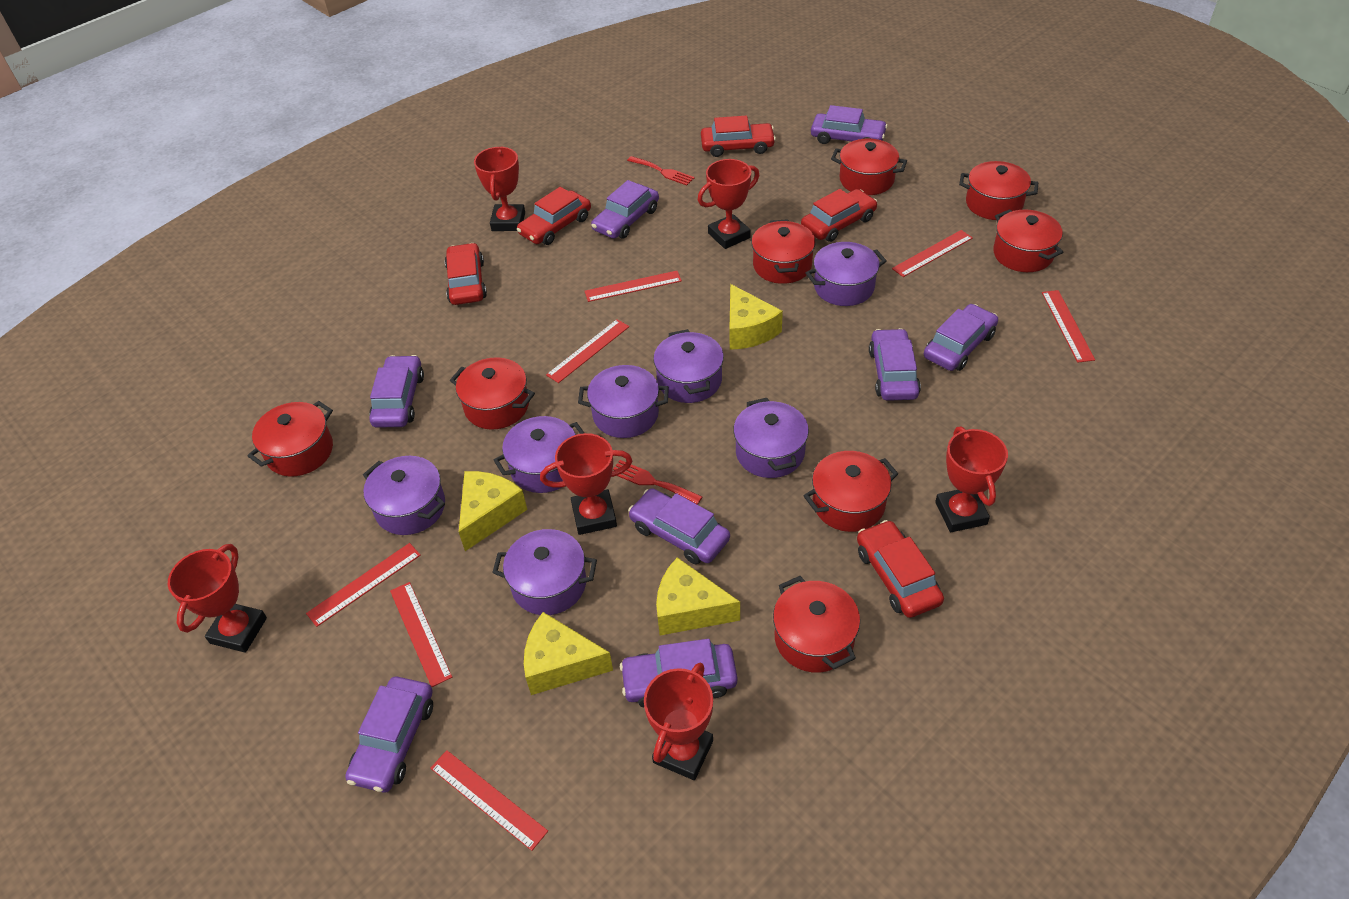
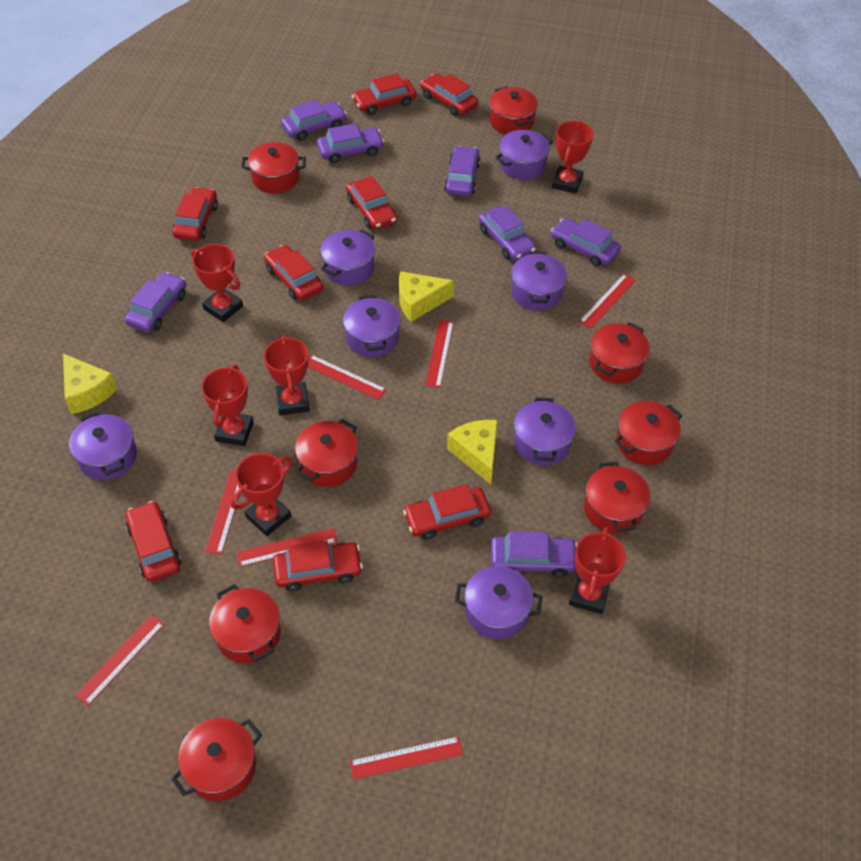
purple car: 8 -> 7
red car: 5 -> 8
red fork: 2 -> 0
yellow cheese: 4 -> 3

